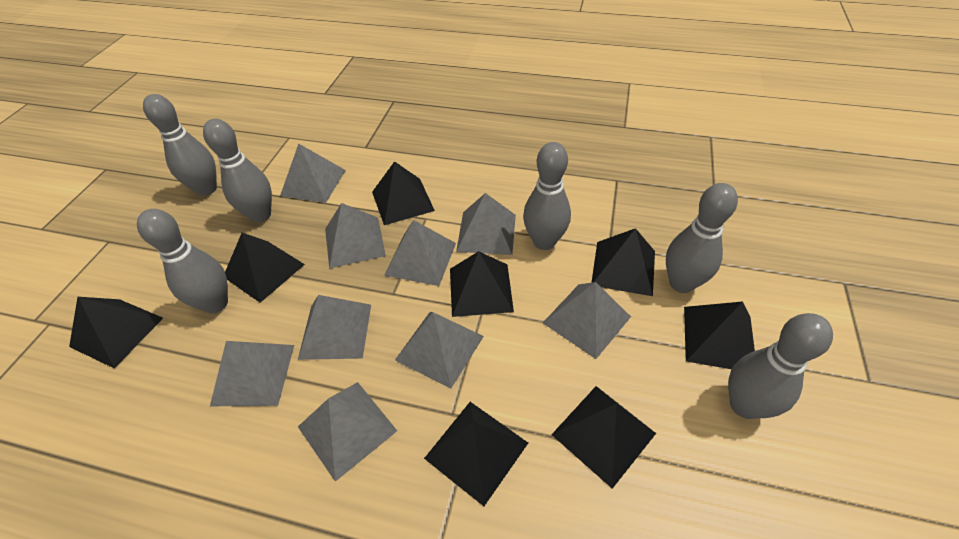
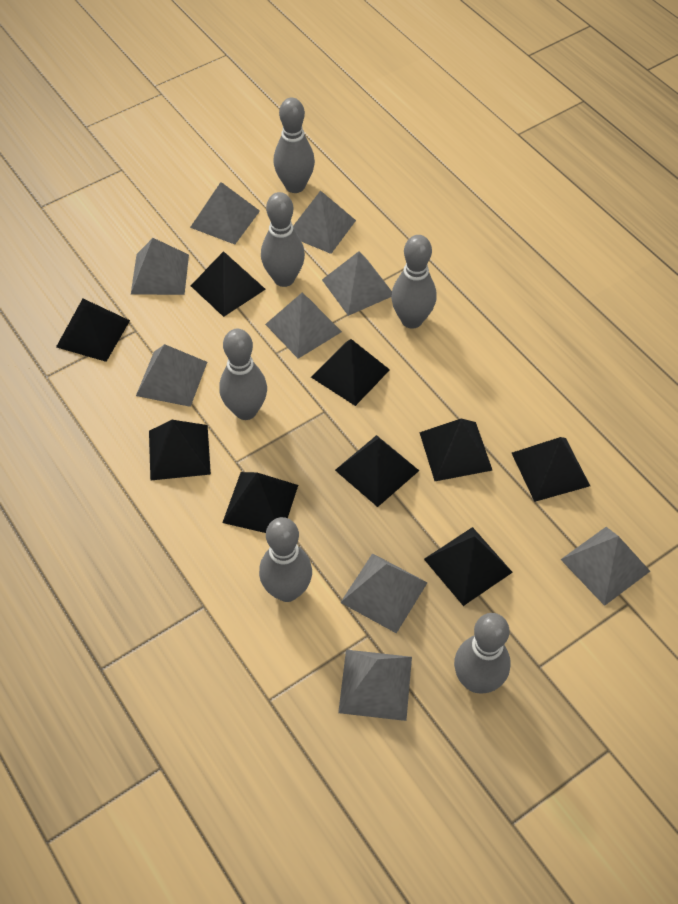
black pyramid: 8 -> 9

